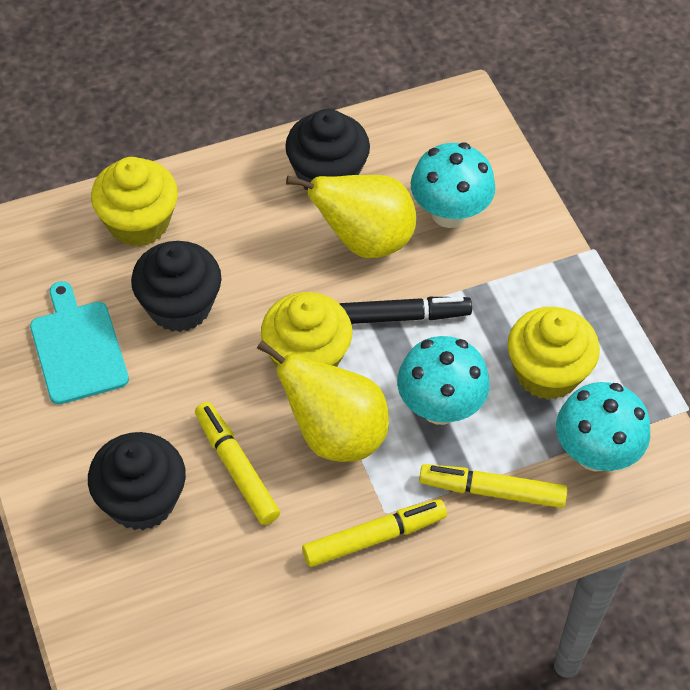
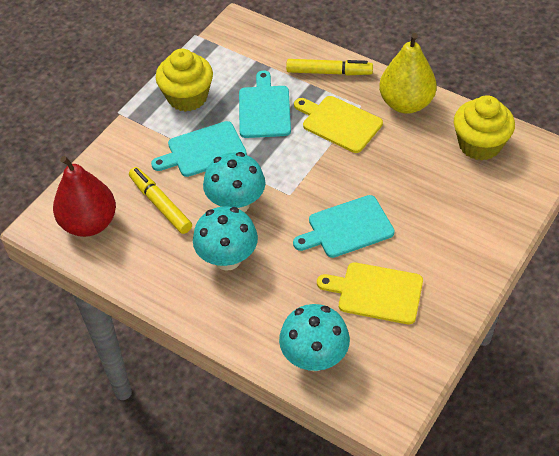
black cupcake: 3 -> 0
black marker: 1 -> 0
red pear: 0 -> 1
turquoise cutting board: 1 -> 3
yellow cupcake: 3 -> 2
yellow cutting board: 0 -> 2
yellow marker: 3 -> 2
yellow pear: 2 -> 1

